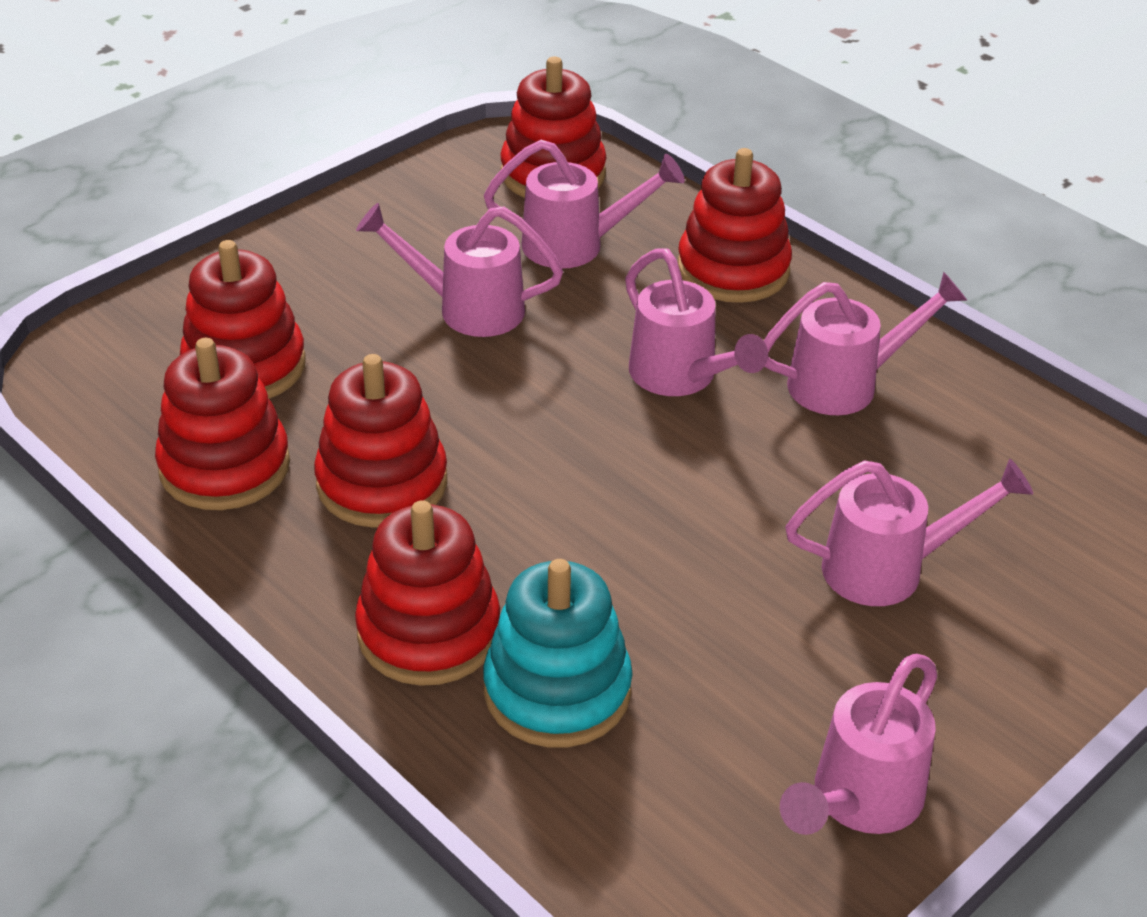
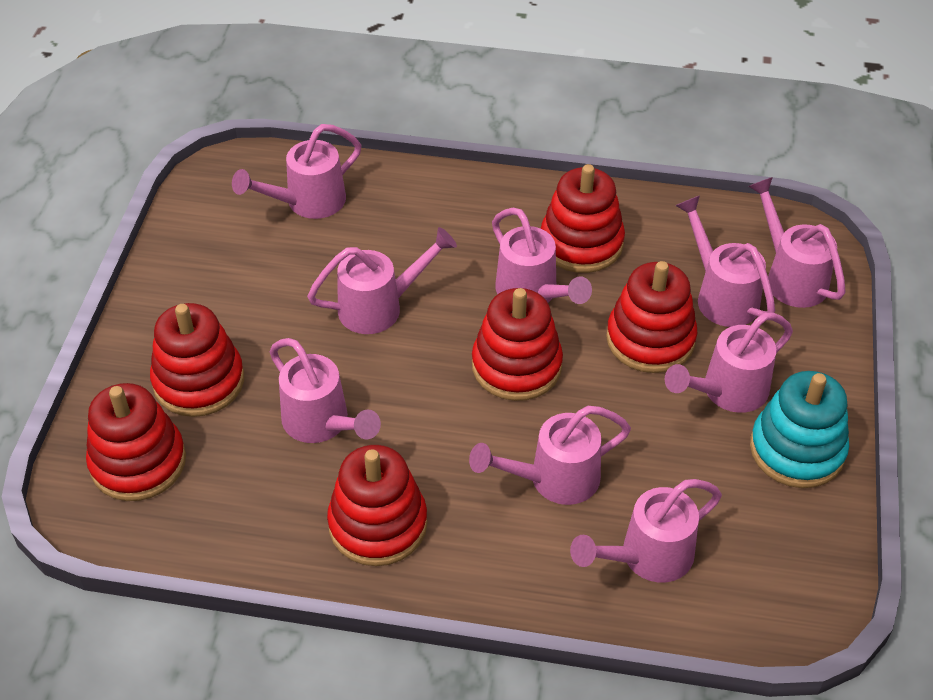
pink watering can: 6 -> 9

